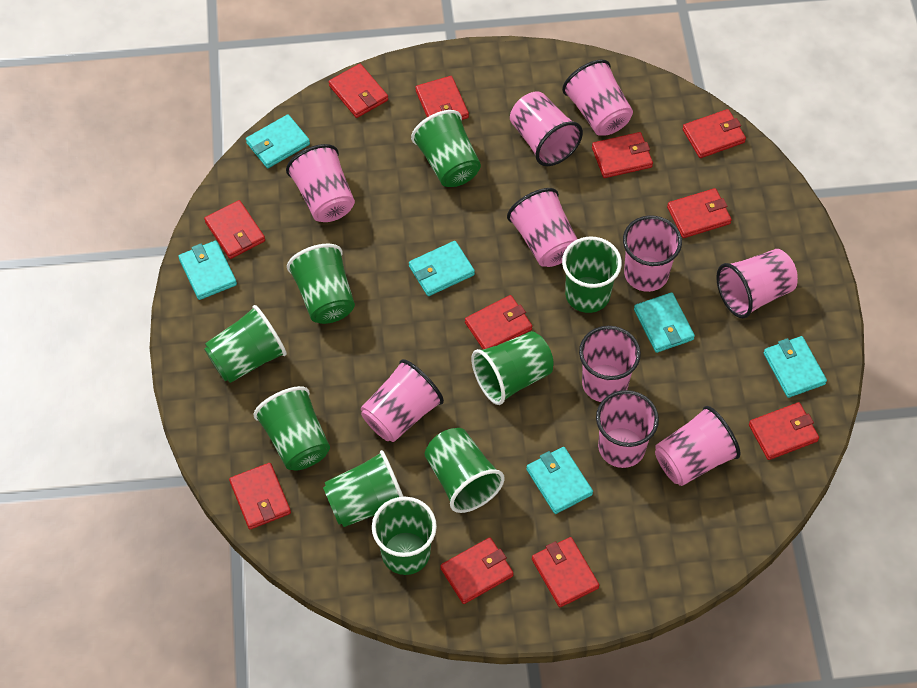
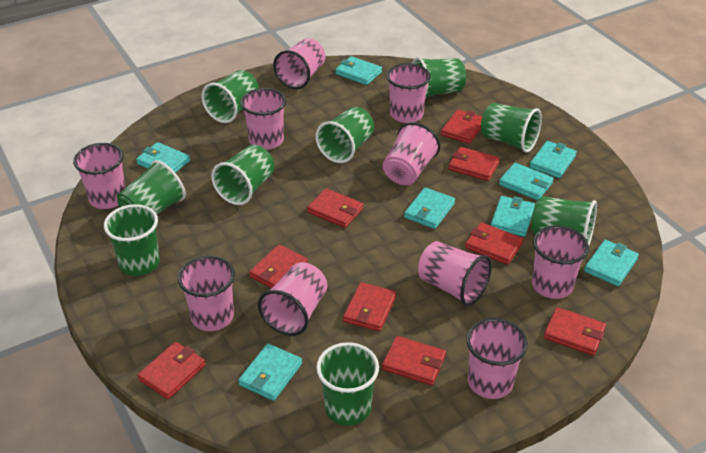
red wallet: 11 -> 9
turquoise wallet: 6 -> 8

